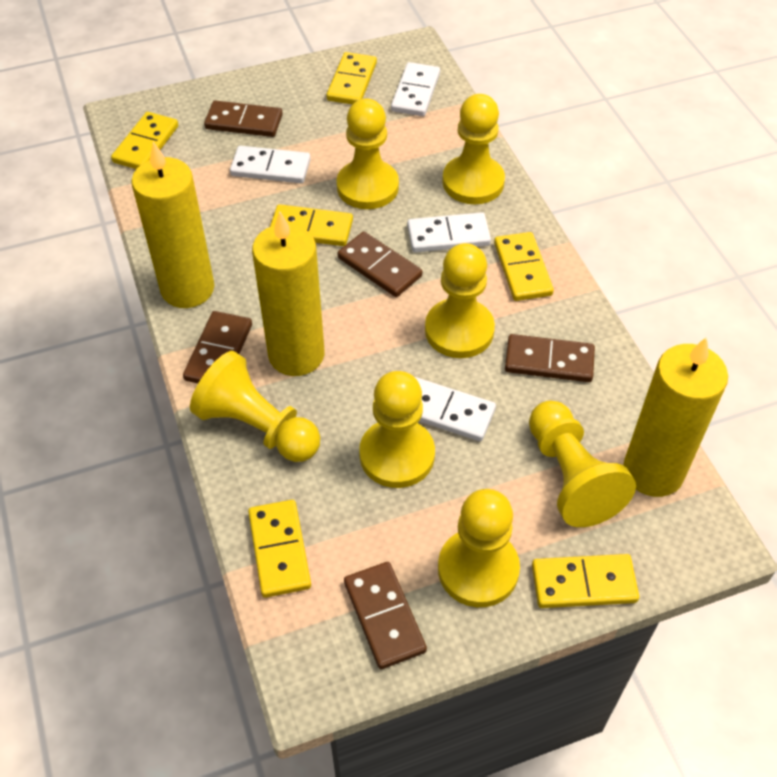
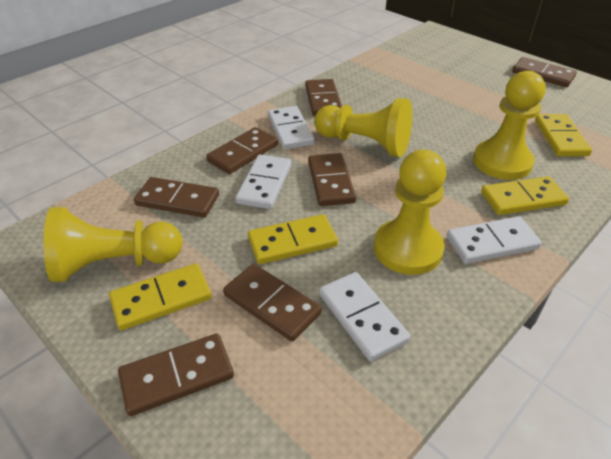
brown domino: 5 -> 7
yellow candle: 3 -> 0
yellow domino: 6 -> 4
yellow pawn: 7 -> 4

